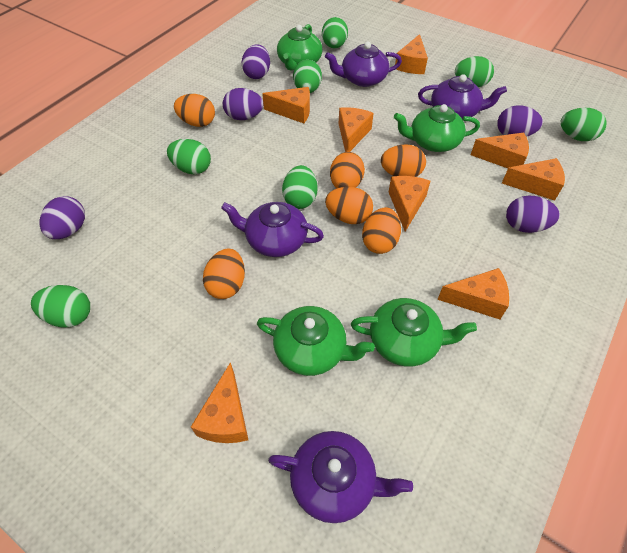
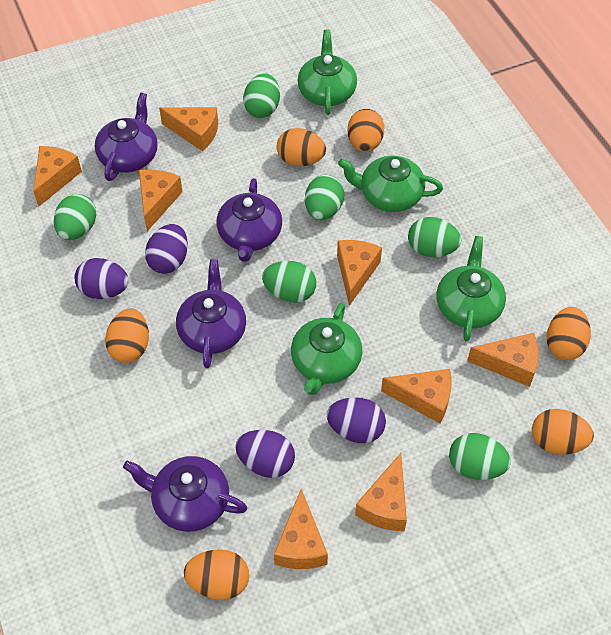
green egg: 7 -> 6
purple egg: 5 -> 4

